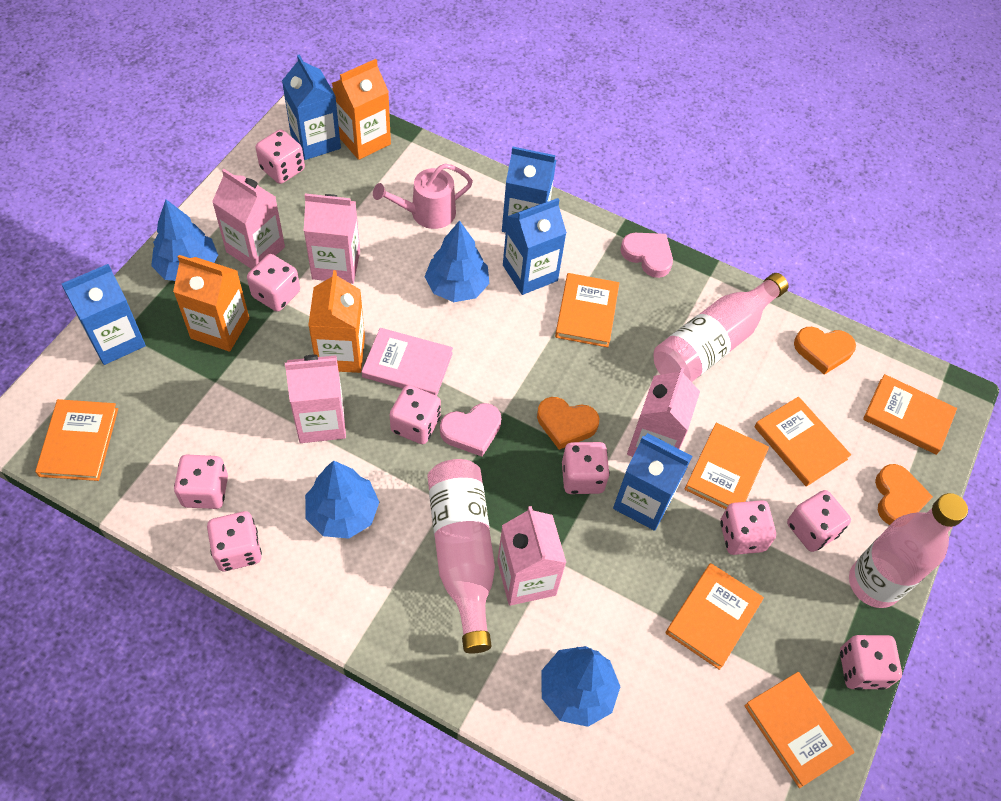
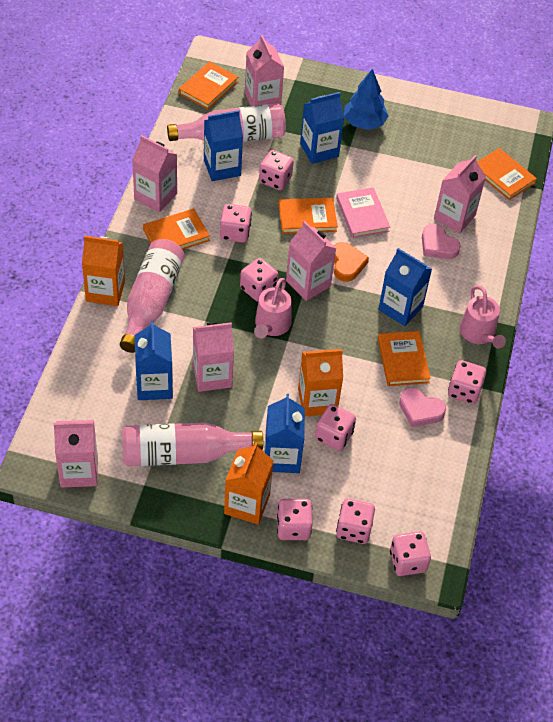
blue tree: 4 -> 1
orange book: 7 -> 5
orange heart: 3 -> 1
pink carton: 5 -> 6
pink dice: 9 -> 8
pink watering can: 1 -> 2

